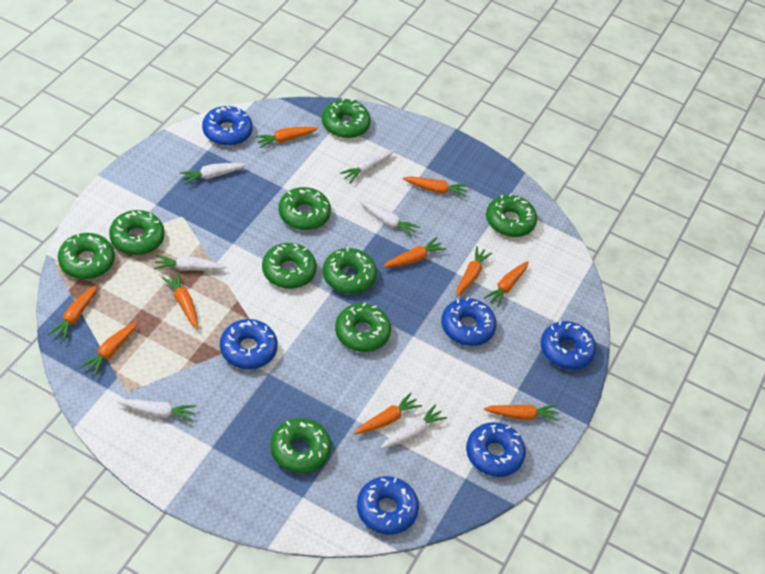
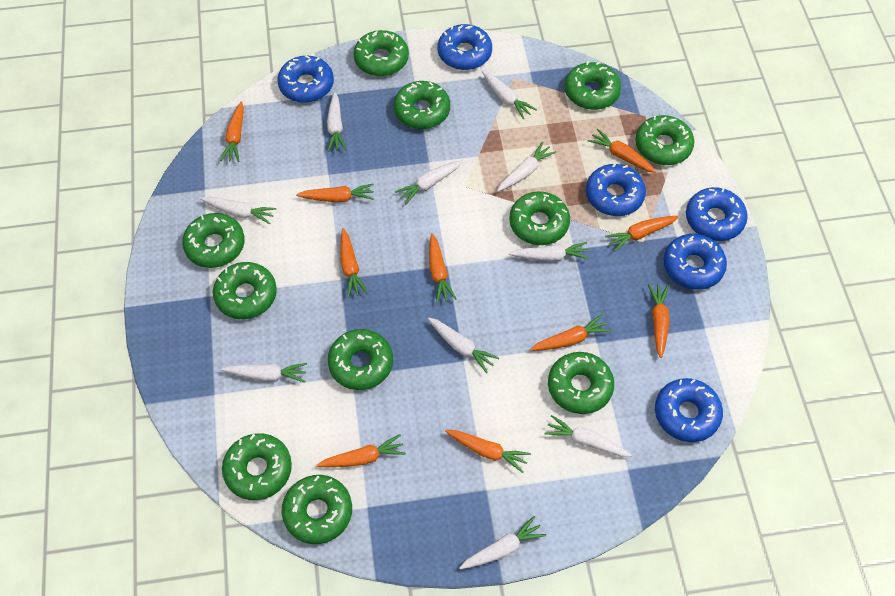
green donut: 9 -> 11
white carrot: 6 -> 10

